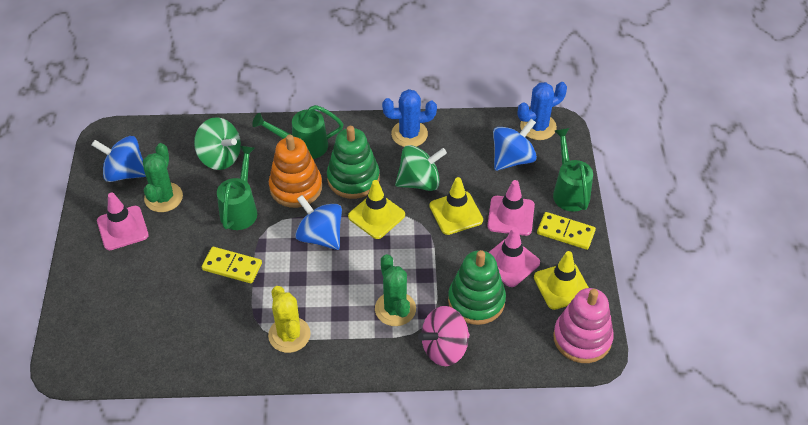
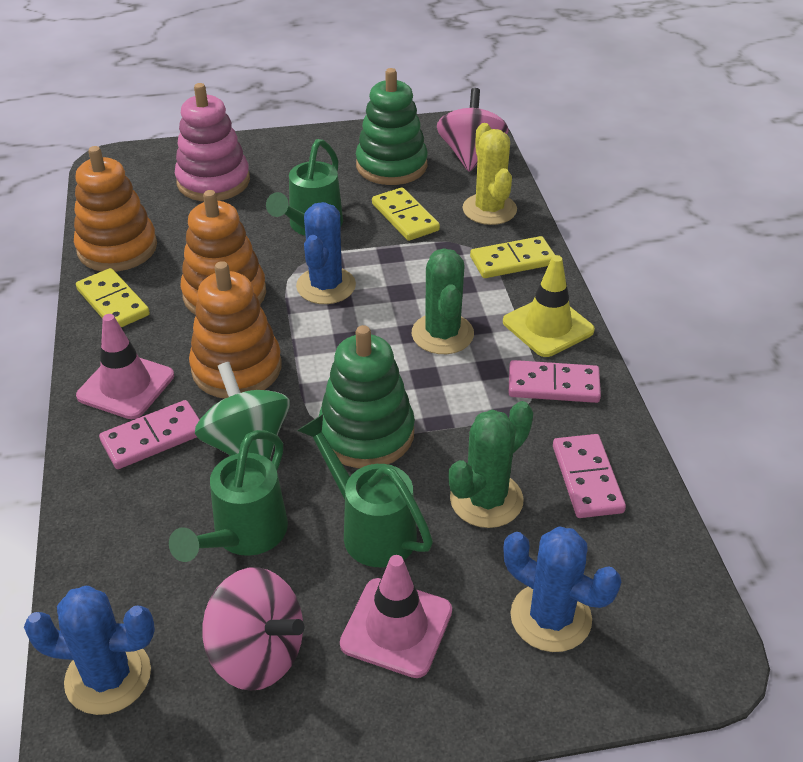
blue cactus: 2 -> 3
blue spinning top: 3 -> 0
green spinning top: 2 -> 1
orange stacking toy: 1 -> 3
pink domino: 0 -> 3
pink spinning top: 1 -> 2
pink traffic cone: 3 -> 2
yellow domino: 2 -> 3
yellow traffic cone: 3 -> 1

